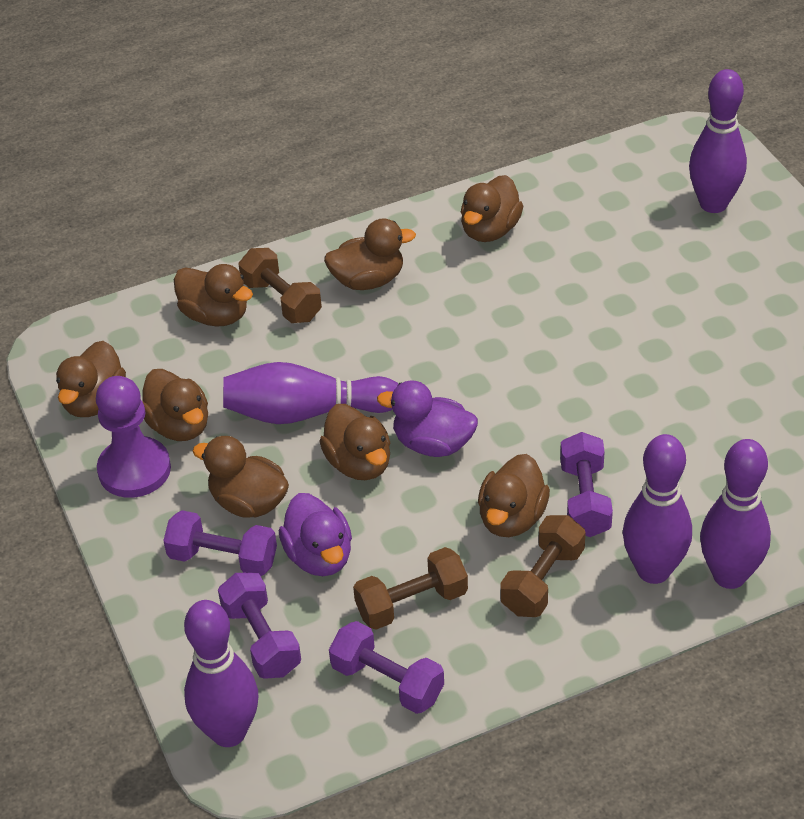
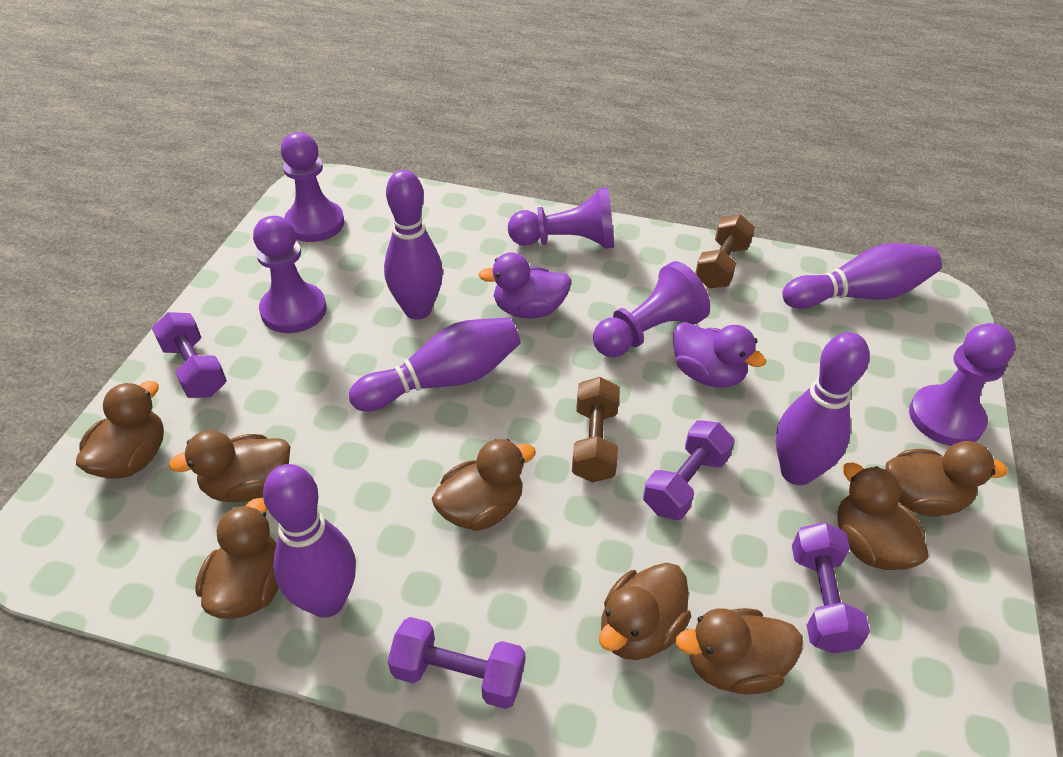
brown dumbbell: 3 -> 2
purple pawn: 1 -> 5

